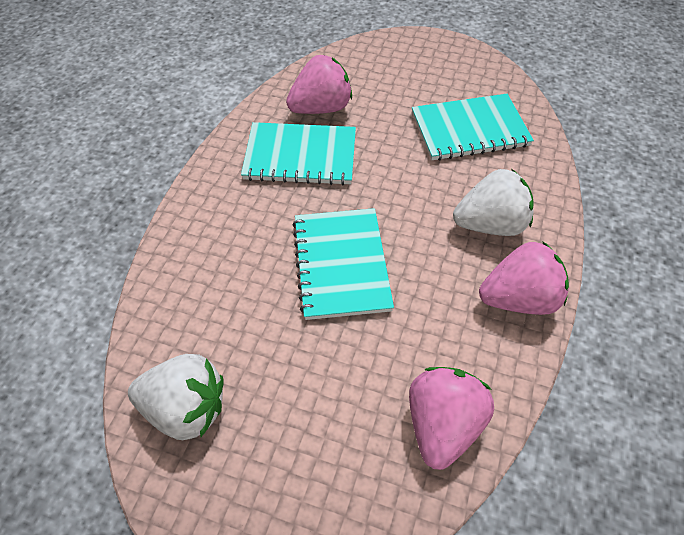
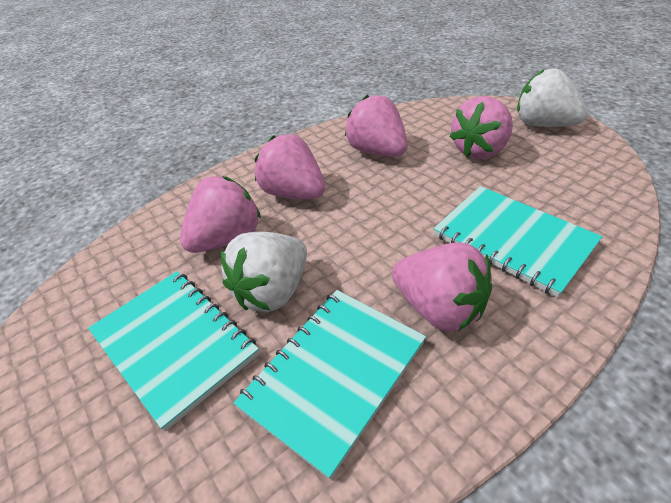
pink strawberry: 3 -> 5

